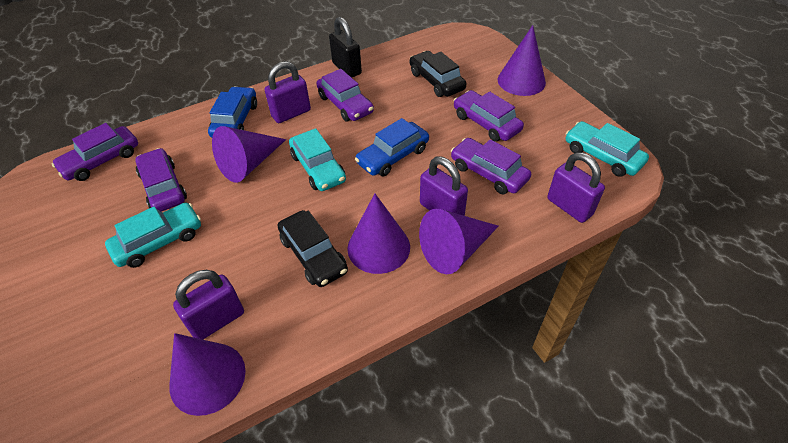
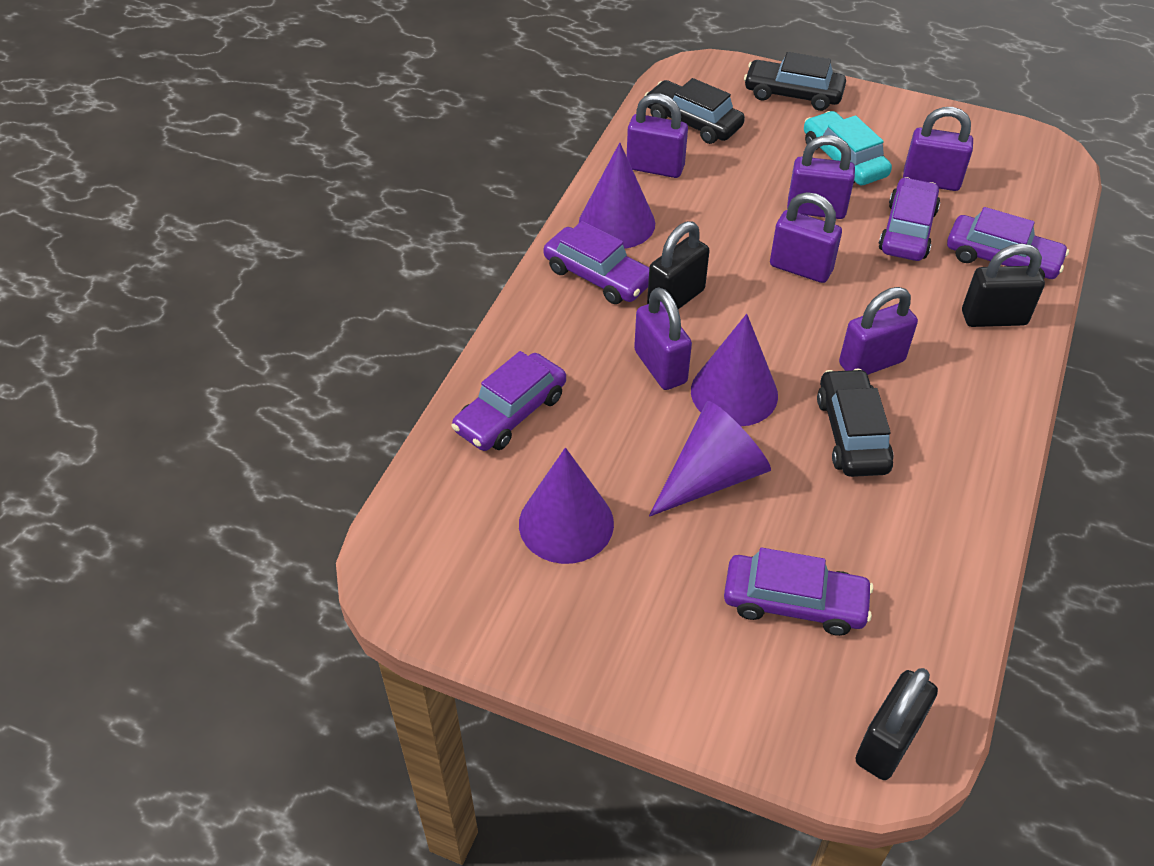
black car: 2 -> 3
black padlock: 1 -> 3
blue car: 2 -> 0
purple cone: 5 -> 4
purple padlock: 4 -> 6
turquoise car: 3 -> 1

